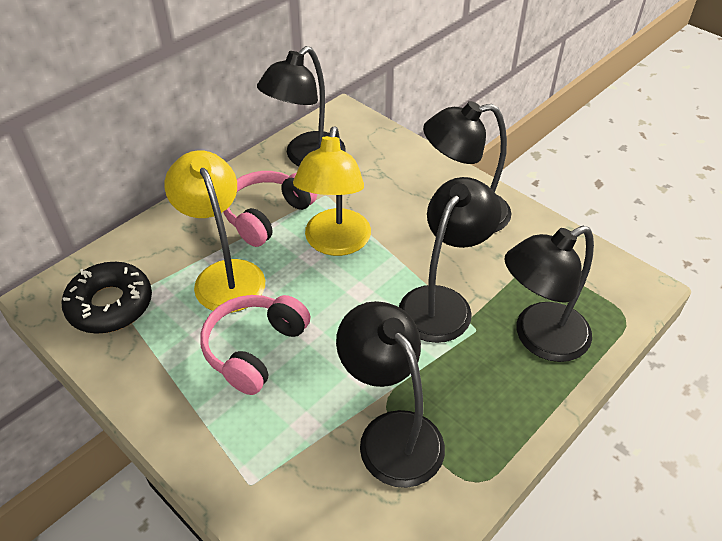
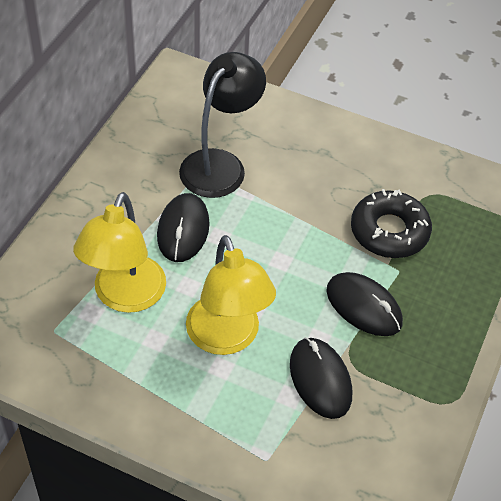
black lamp: 5 -> 1
black mouse: 0 -> 3
pink headphones: 2 -> 0

